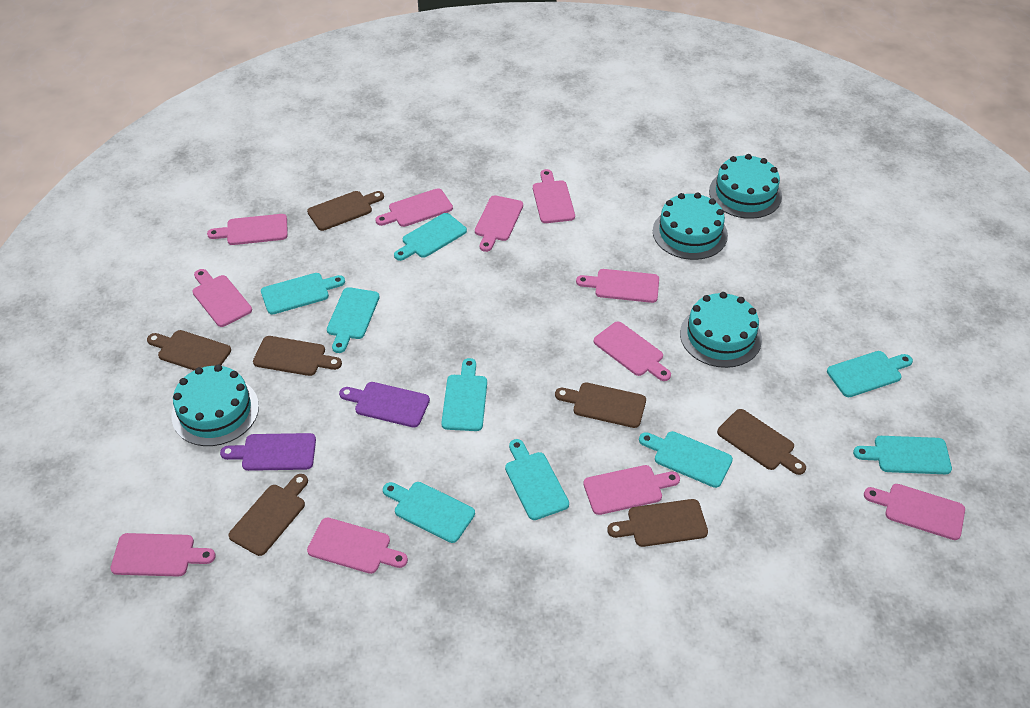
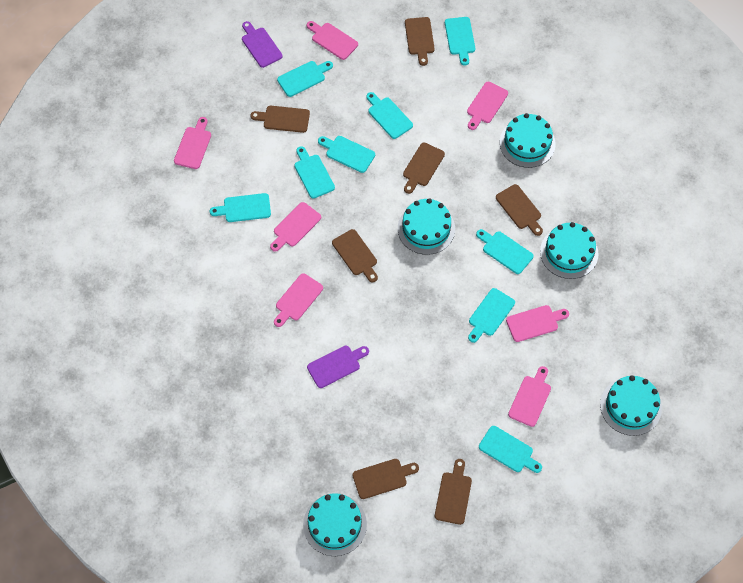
pink cutting board: 11 -> 7
turquoise cake: 4 -> 5

